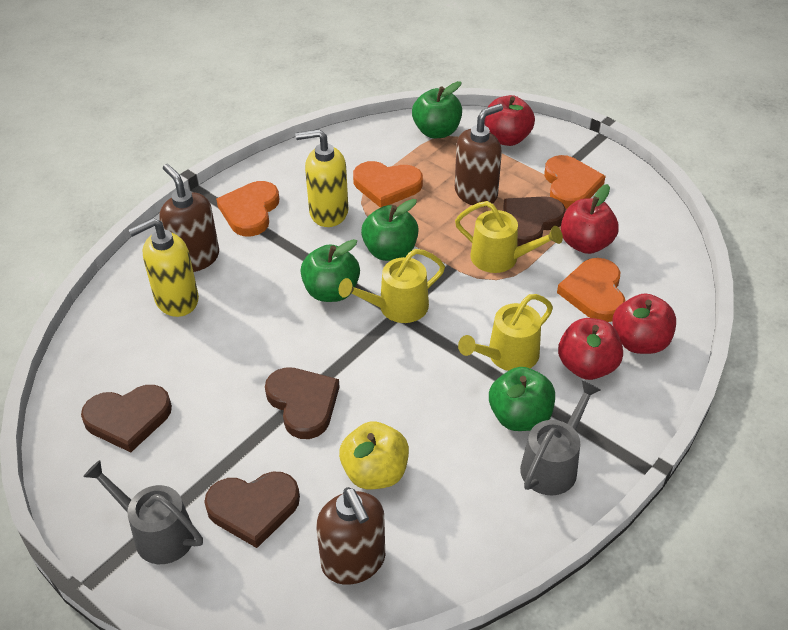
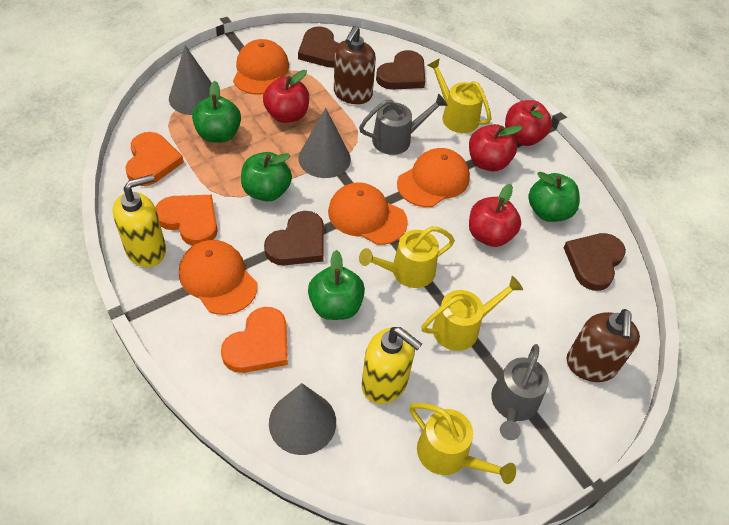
brown soap dispenser: 3 -> 2
grey cone: 0 -> 3
orange cap: 0 -> 4
orange heart: 4 -> 3
yellow apple: 1 -> 0
yellow watering can: 3 -> 4

